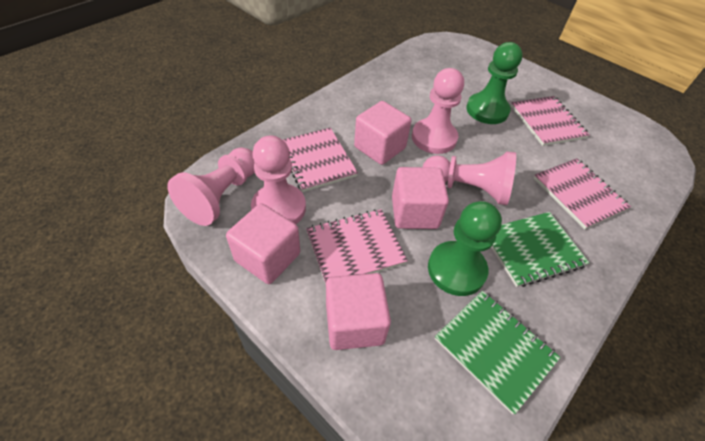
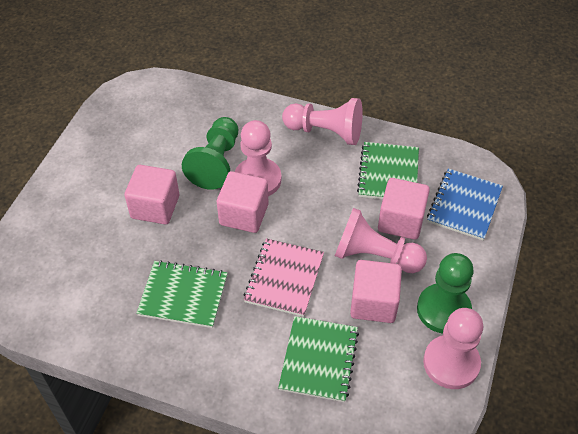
blue notebook: 0 -> 1
green notebook: 2 -> 3
pink notebook: 4 -> 1

